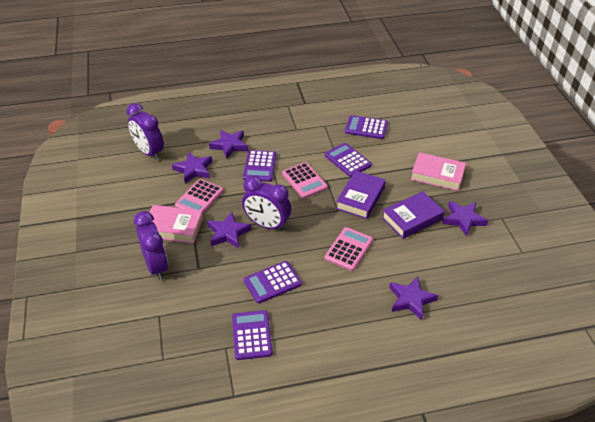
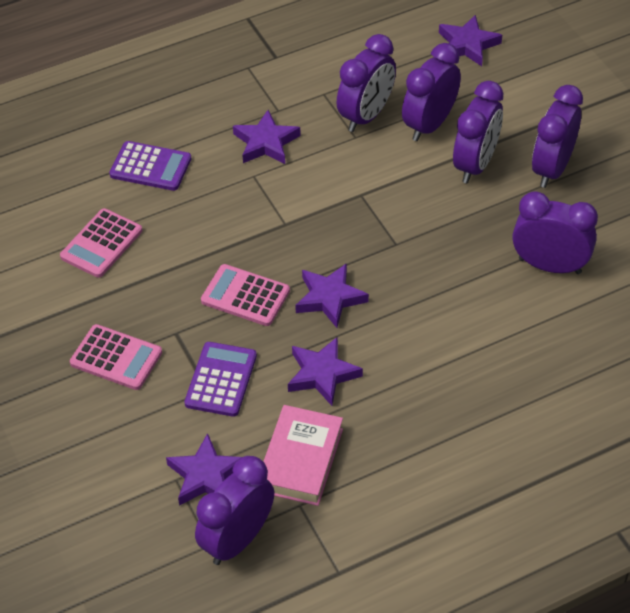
pink book: 2 -> 1
purple book: 2 -> 0
purple calculator: 5 -> 2
purple clock: 3 -> 6

